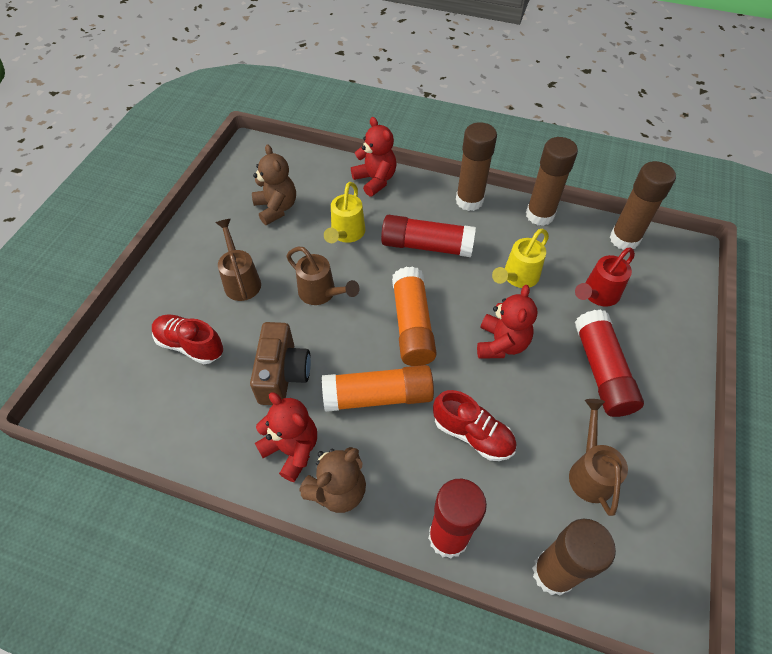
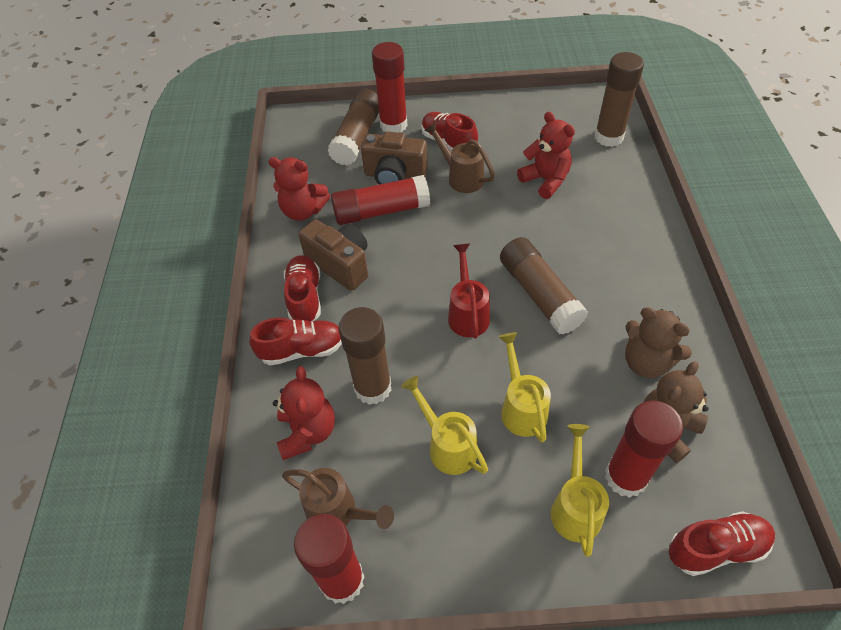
brown camera: 1 -> 2
brown watering can: 3 -> 2
orange glue stick: 2 -> 0
red glue stick: 3 -> 4
red shoe: 2 -> 4
yellow watering can: 2 -> 3

